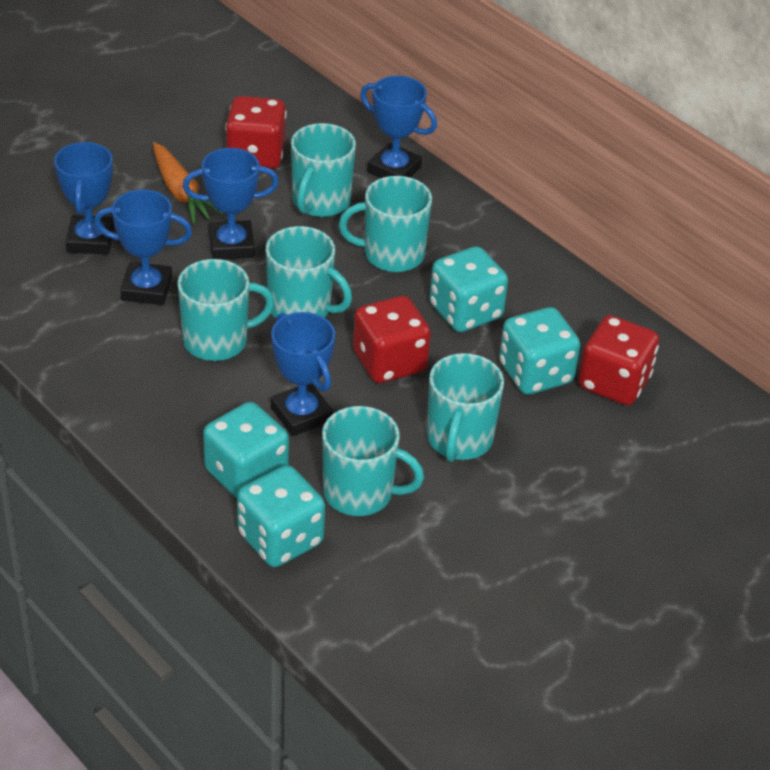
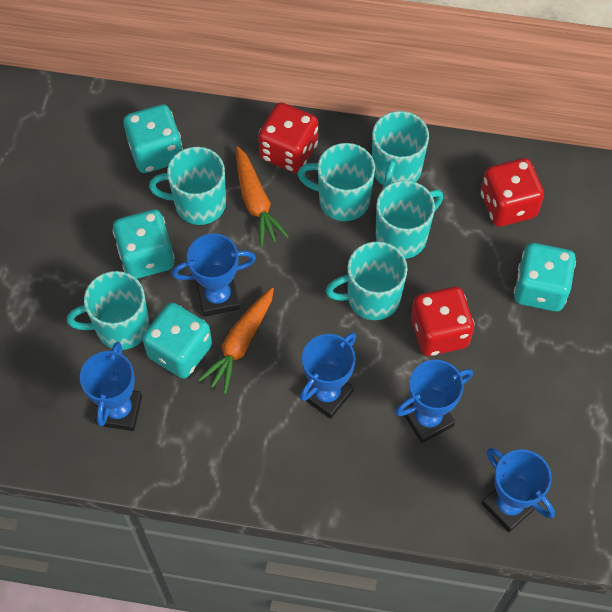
orange carrot: 1 -> 2

